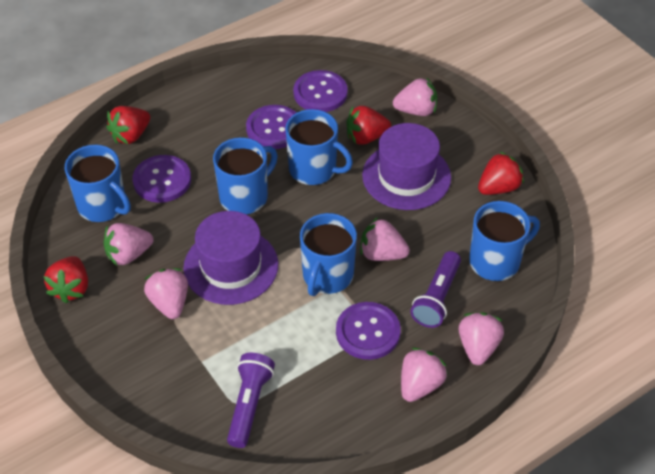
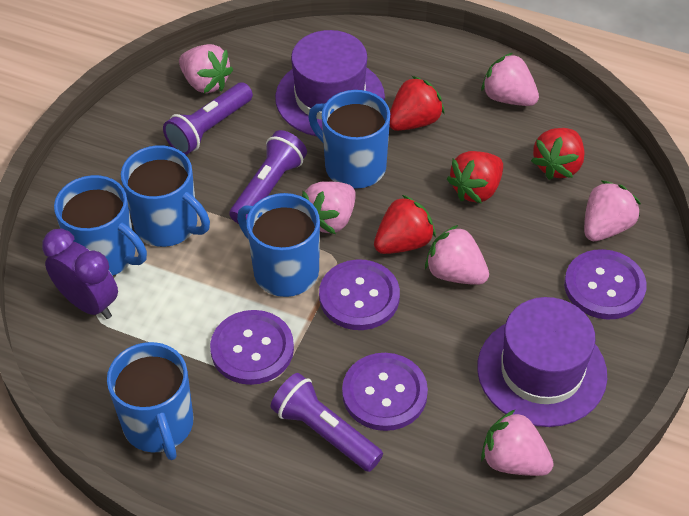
purple clock: 0 -> 1
purple flashlight: 2 -> 3

